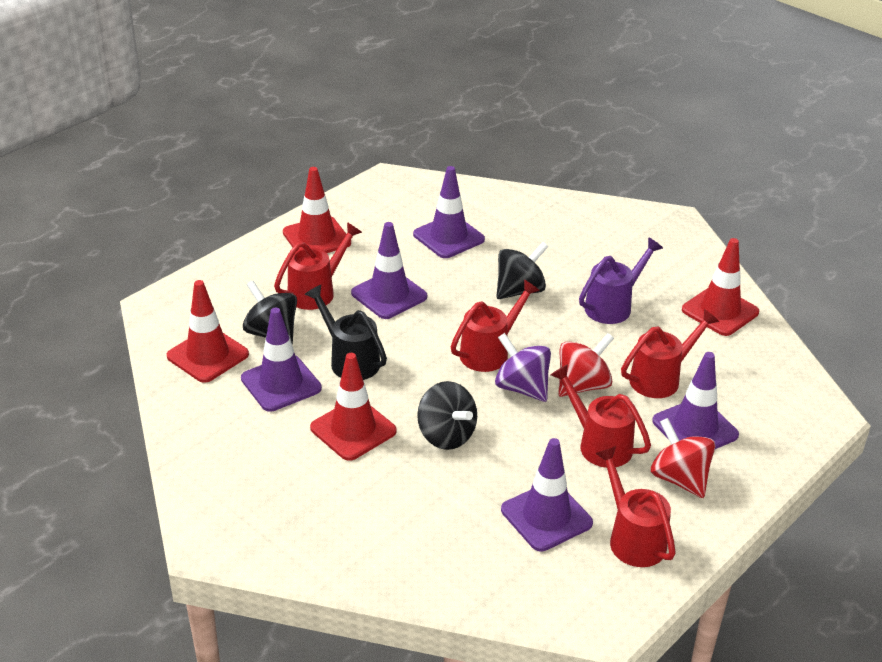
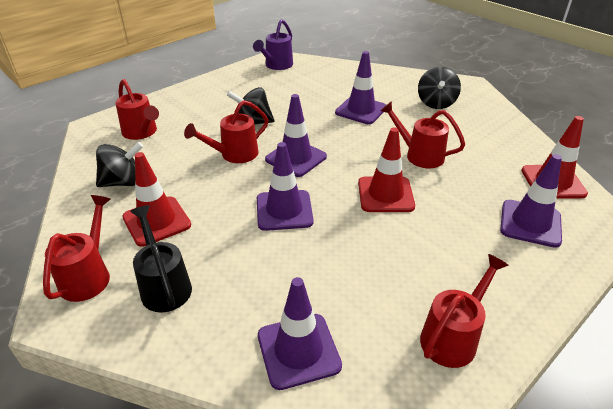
purple spinning top: 1 -> 0
red spinning top: 2 -> 0
red traffic cone: 4 -> 3

